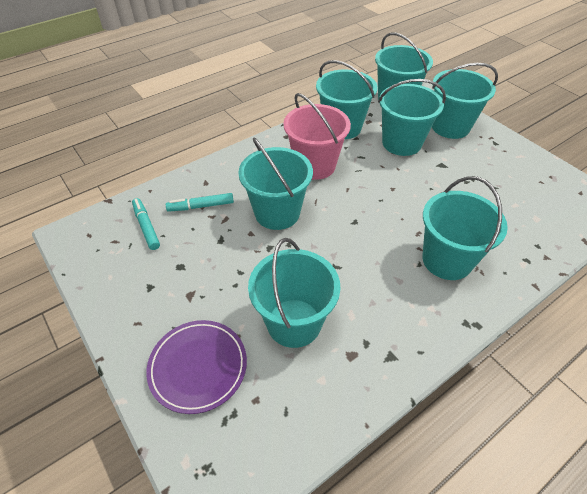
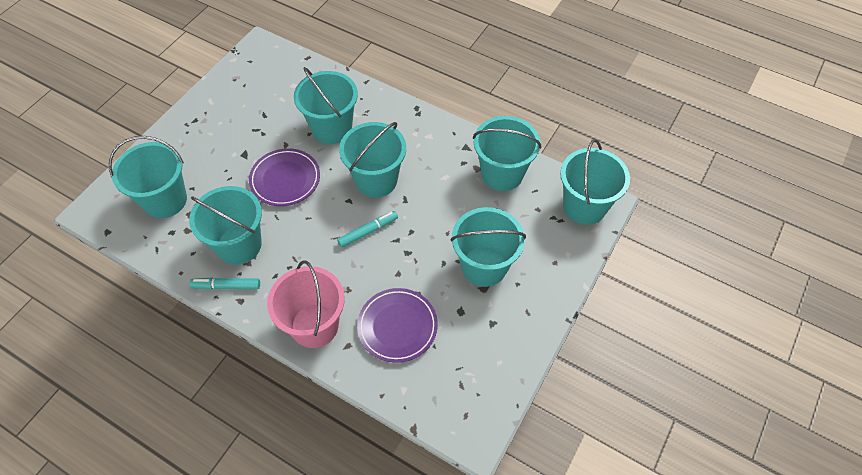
purple plate: 1 -> 2

